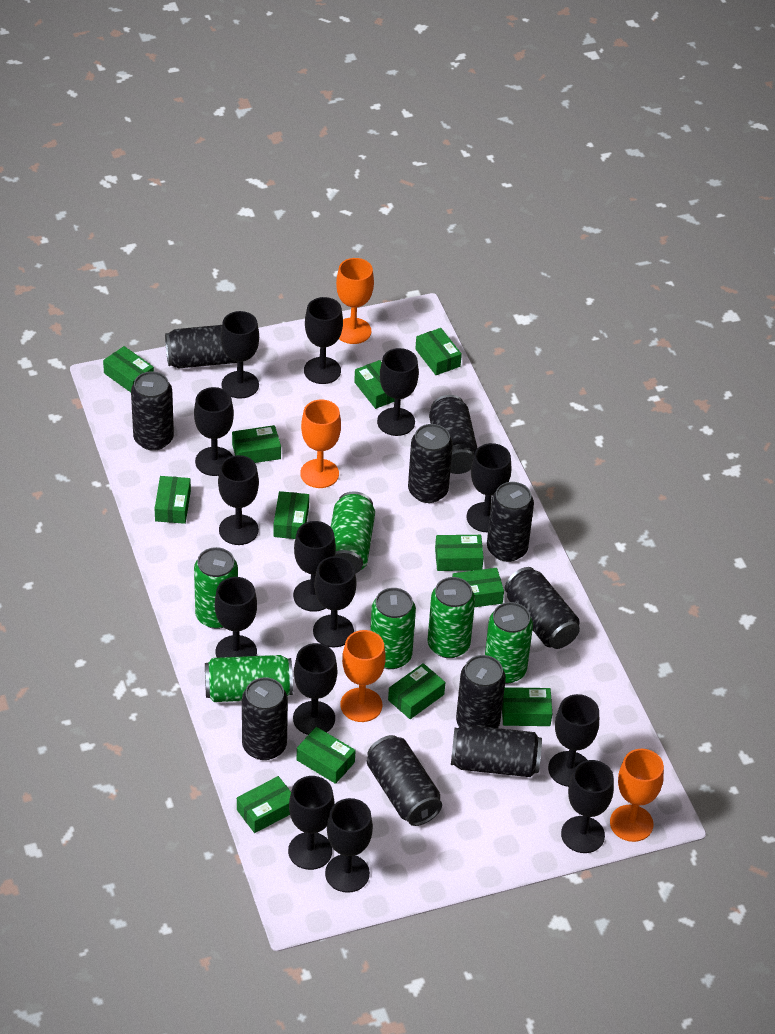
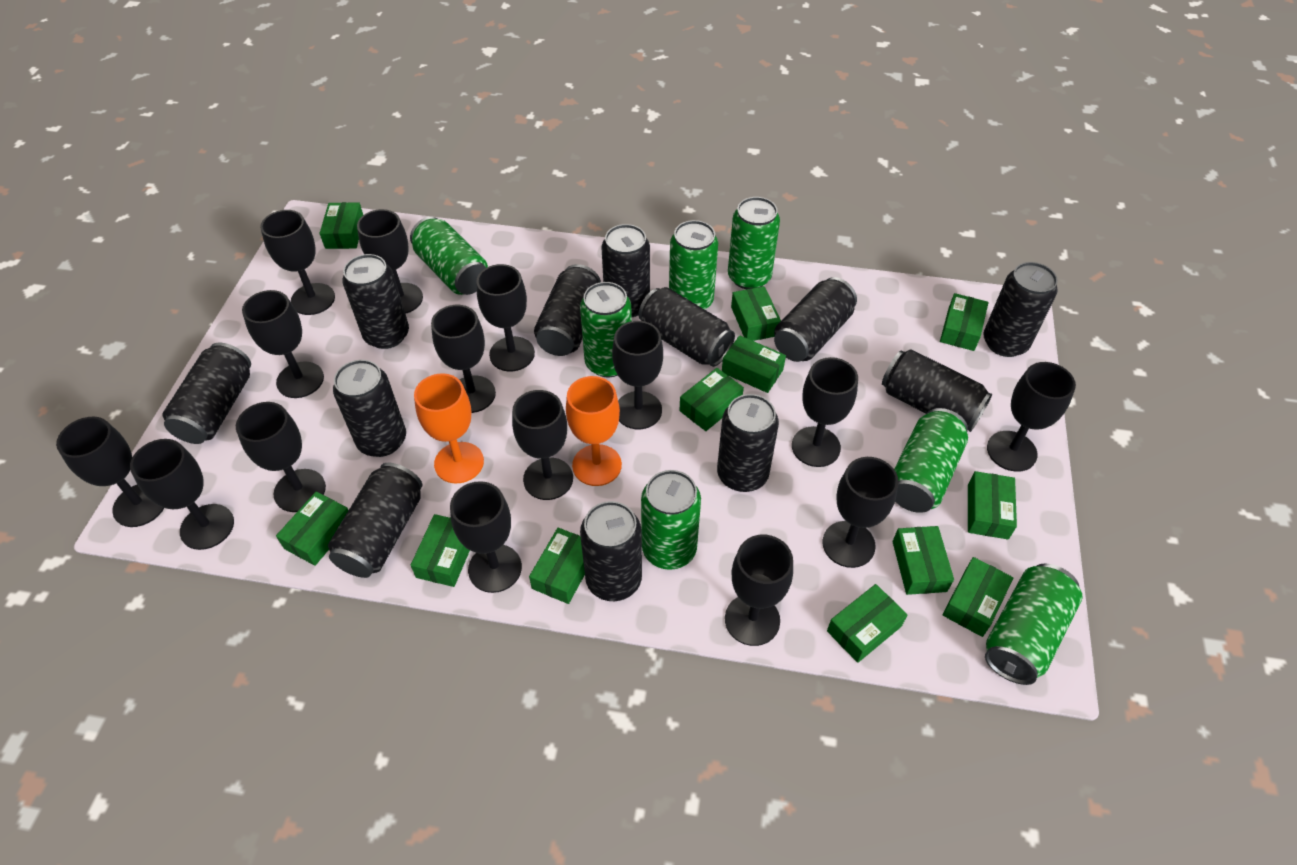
black can: 10 -> 12
black goblet: 14 -> 15
green can: 6 -> 7
orange goblet: 4 -> 2

